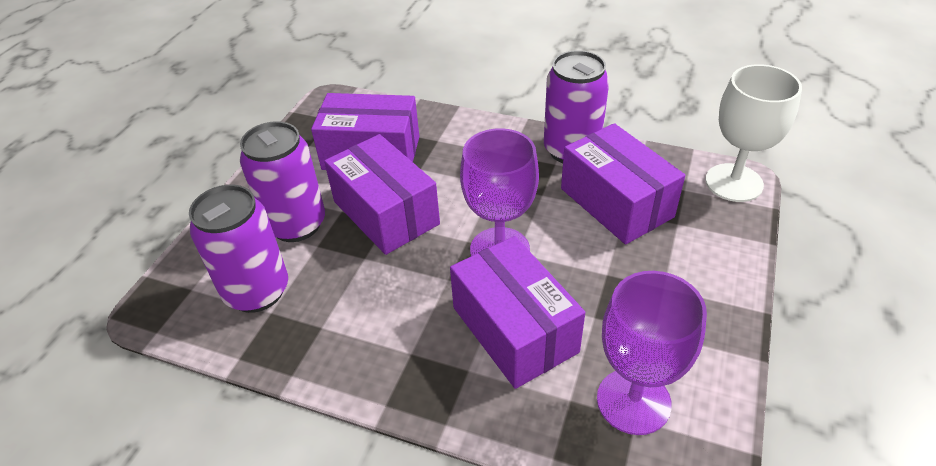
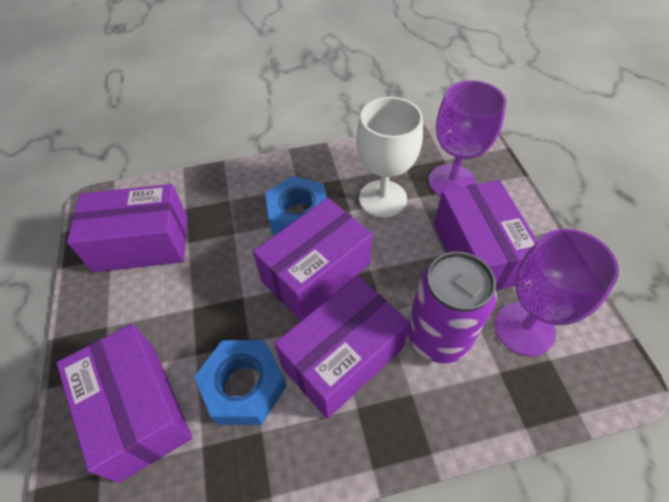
blue nut: 0 -> 2
purple box: 4 -> 5
purple can: 3 -> 1

